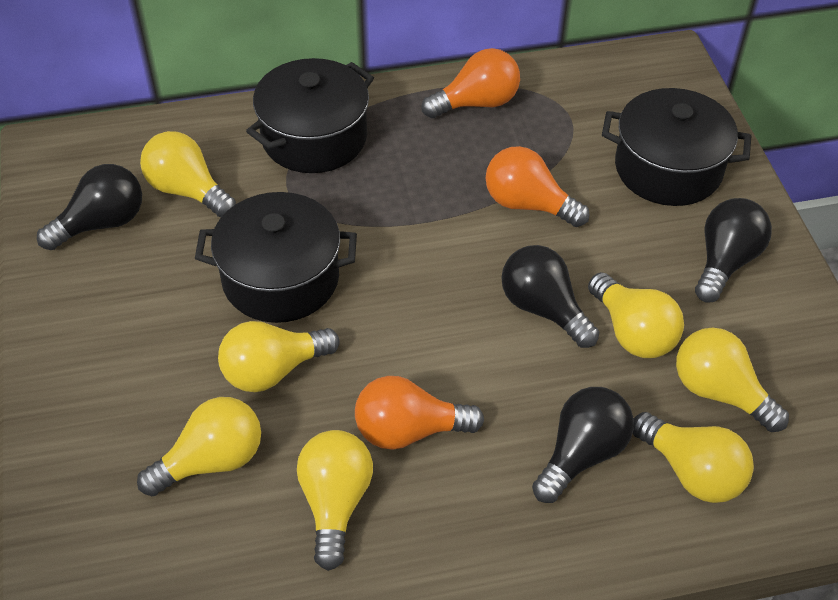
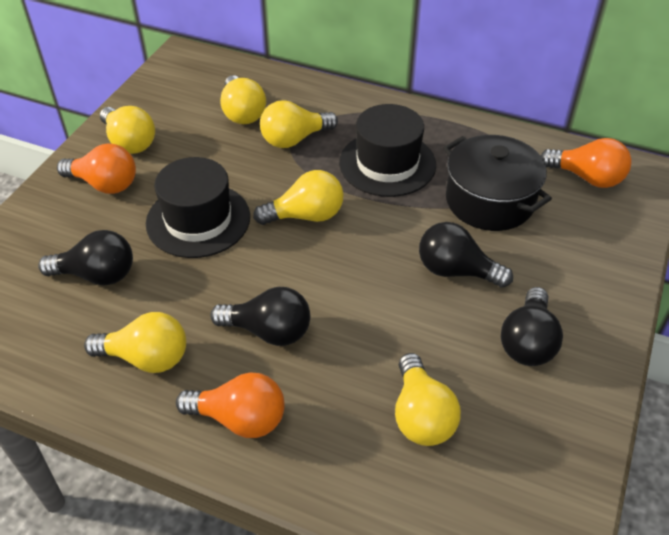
black hat: 0 -> 2
black pot: 3 -> 1
yellow light bulb: 7 -> 6

